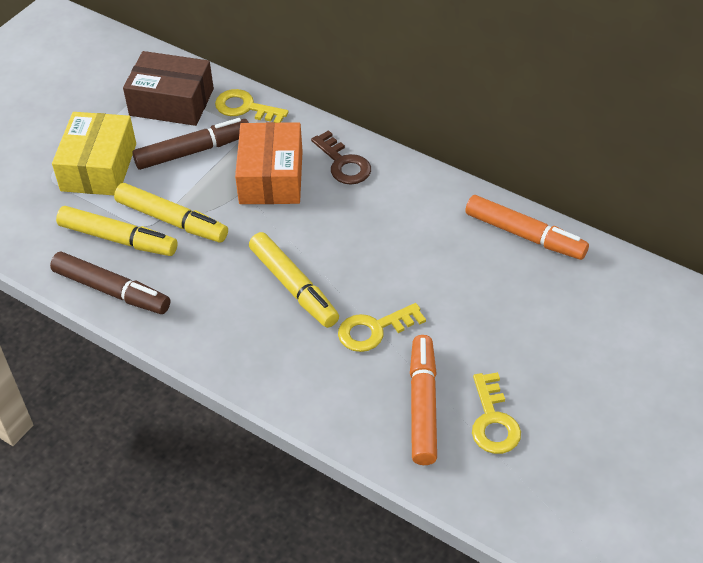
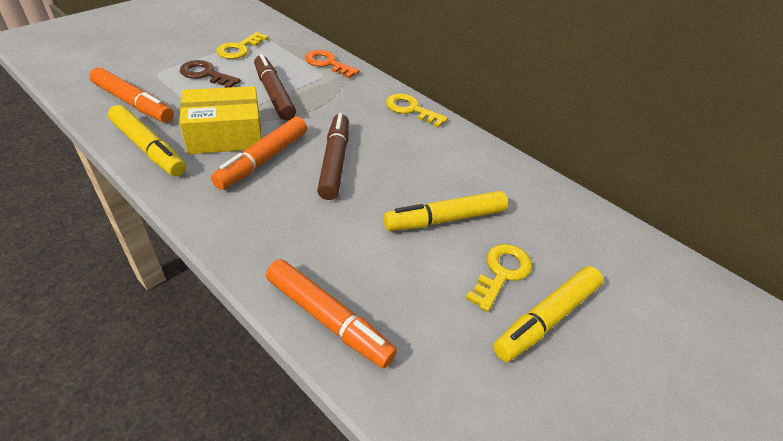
brown box: 1 -> 0
orange box: 1 -> 0
orange key: 0 -> 1
orange marker: 2 -> 3

